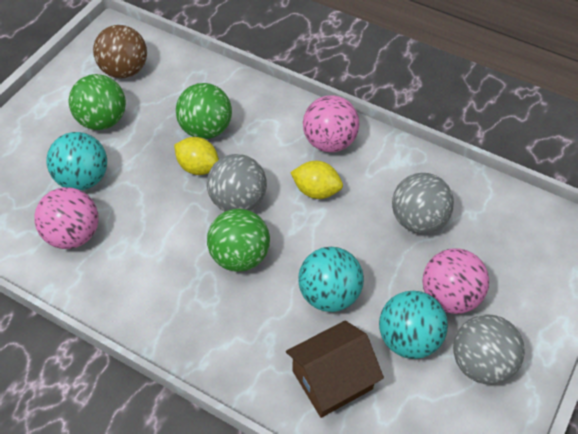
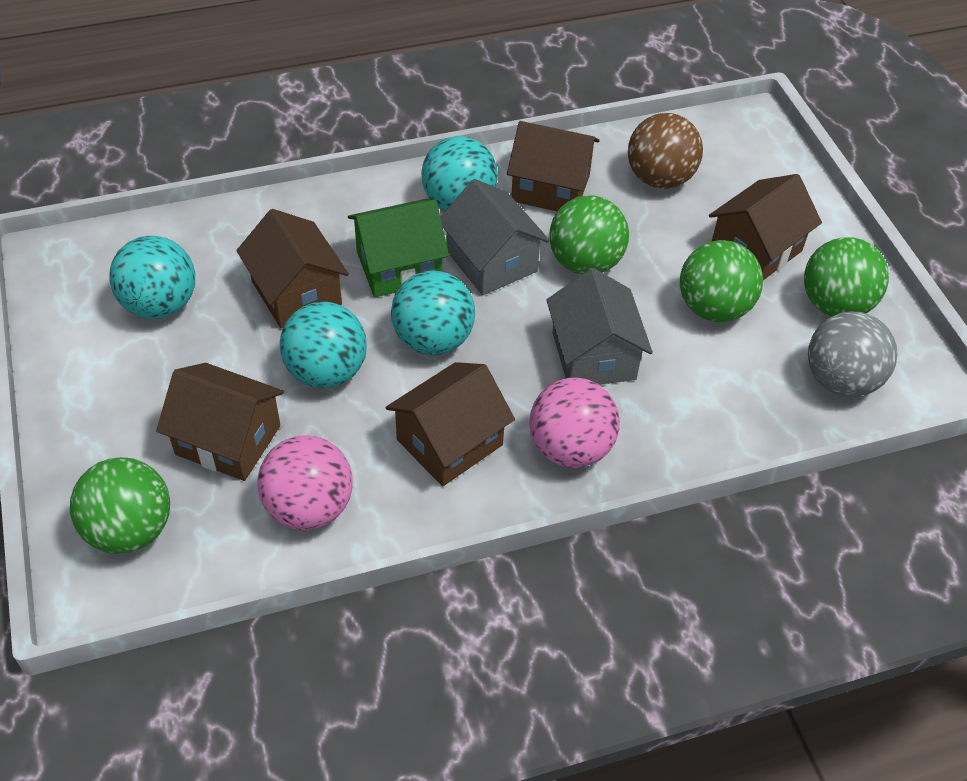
brown house: 1 -> 5
green ball: 3 -> 4
green house: 0 -> 1
grey ball: 3 -> 1
grey house: 0 -> 2
pink ball: 3 -> 2
turquoise ball: 3 -> 4
yellow lemon: 2 -> 0

